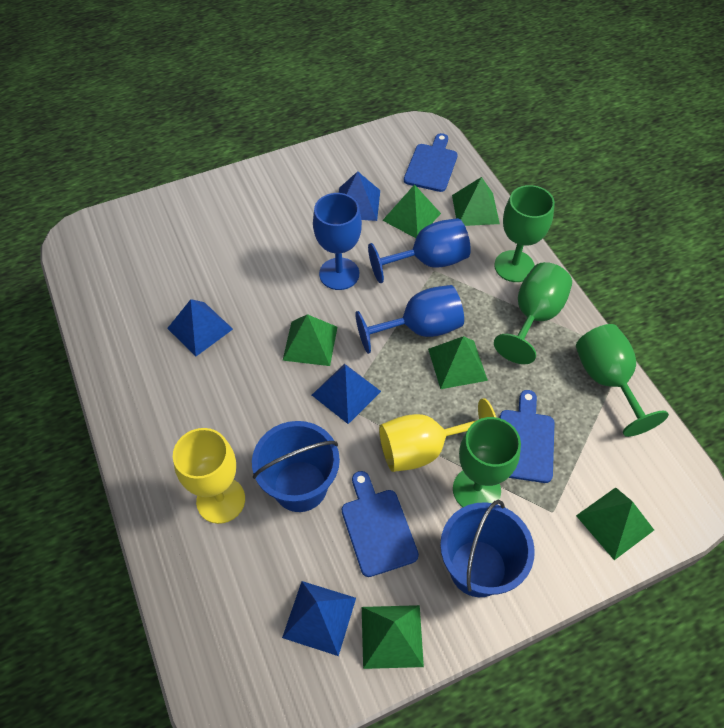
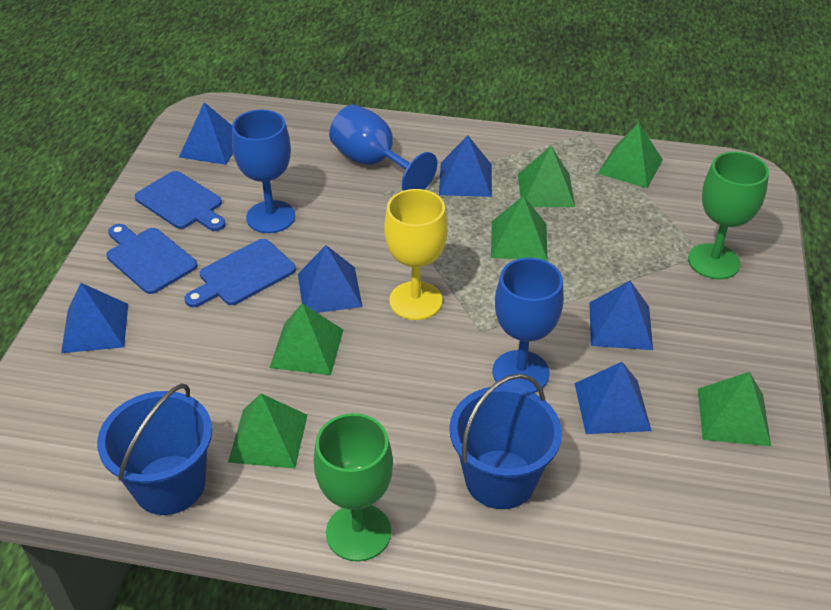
blue pyramid: 4 -> 6
green goblet: 4 -> 2
yellow goblet: 2 -> 1

